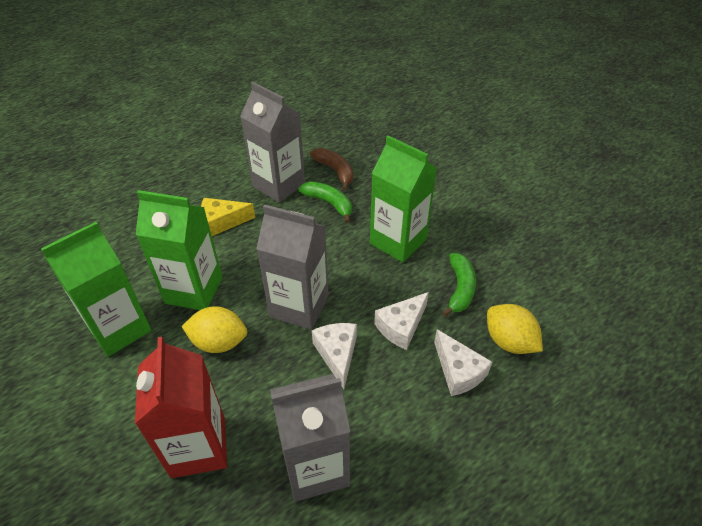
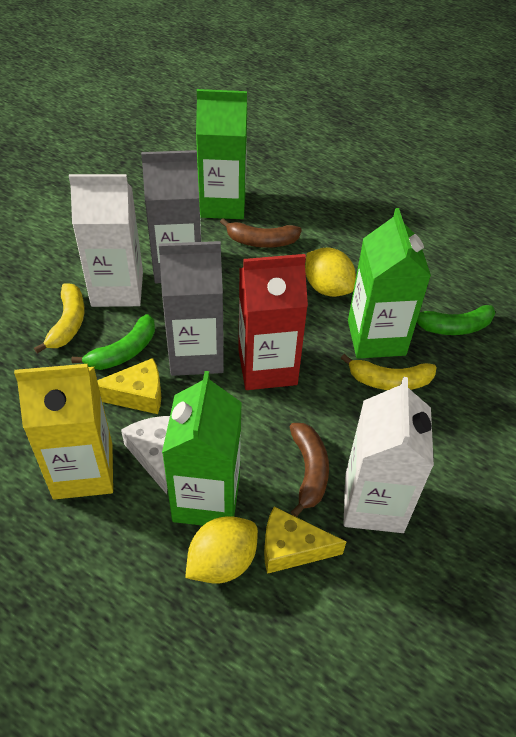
brown banana: 1 -> 2
grey carton: 3 -> 2
white carton: 0 -> 2
white cheese: 3 -> 1
yellow banana: 0 -> 2
yellow carton: 0 -> 1
yellow cheese: 1 -> 2

